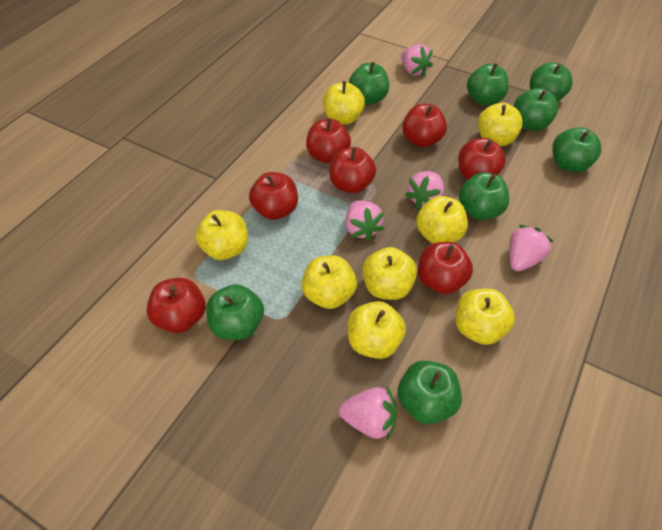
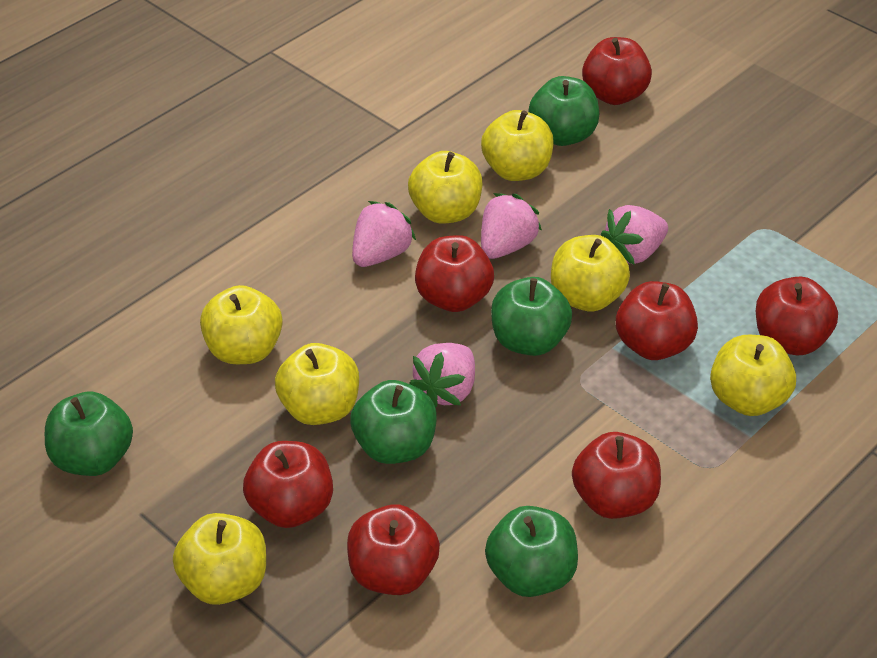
green apple: 8 -> 5
pink strawberry: 5 -> 4
yellow apple: 8 -> 7

